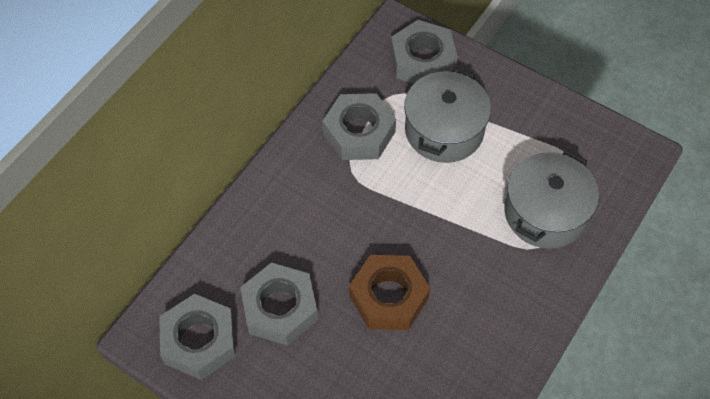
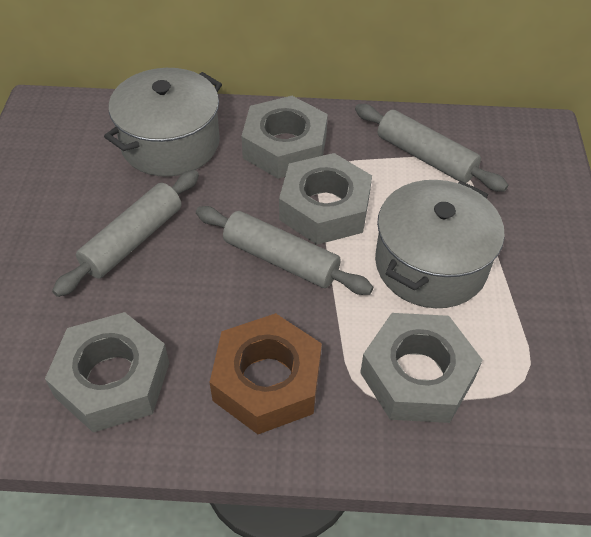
grey rolling pin: 0 -> 3

